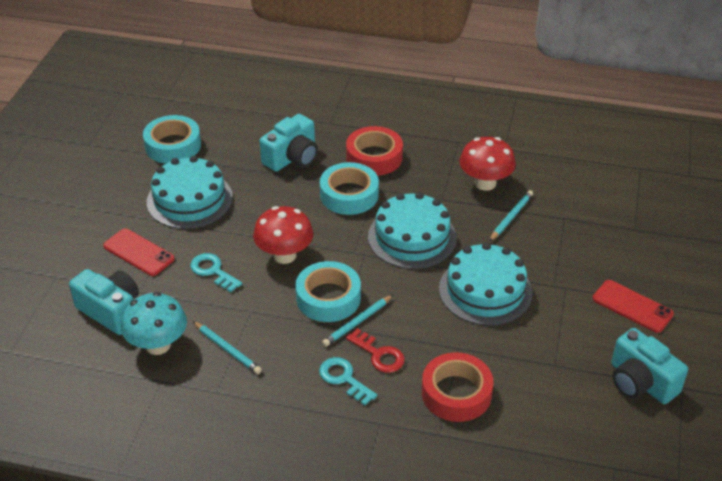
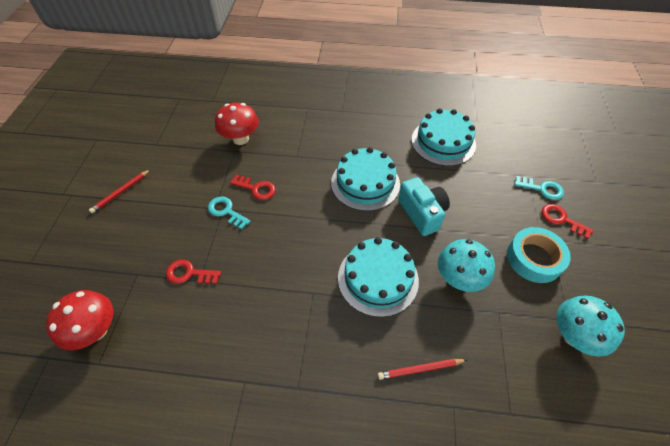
red key: 1 -> 3
red pencil: 0 -> 2
red phone: 2 -> 0
red tape: 2 -> 0
turquoise camera: 3 -> 1
turquoise mushroom: 1 -> 2
turquoise pencil: 3 -> 0
turquoise tape: 3 -> 1

